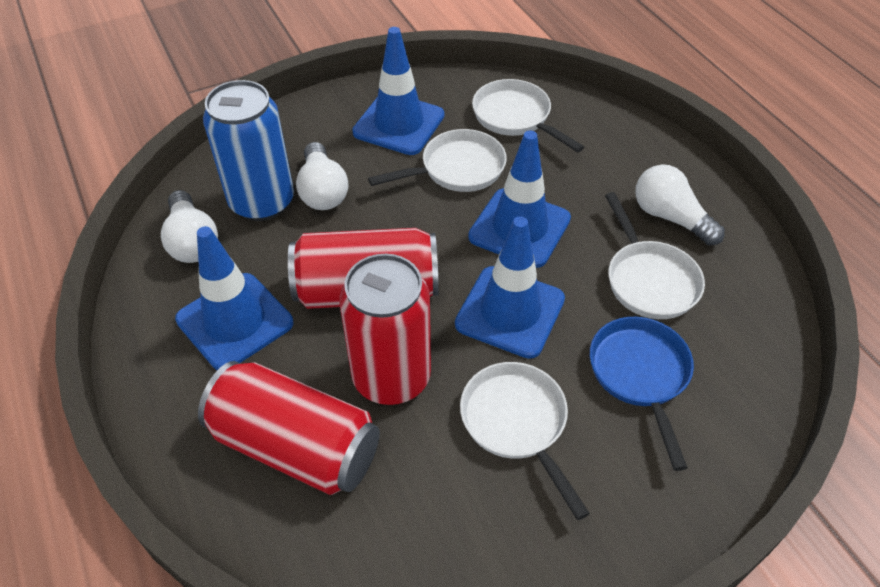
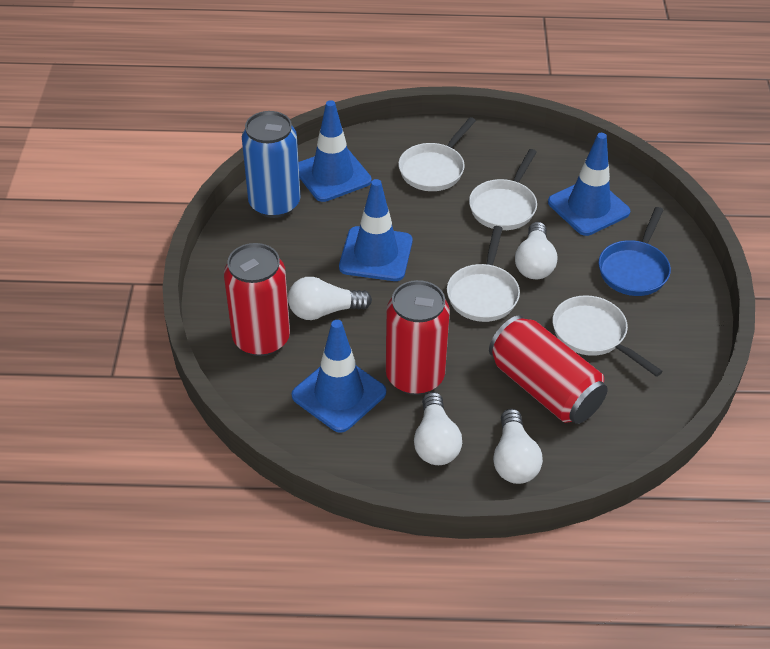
white light bulb: 3 -> 4

